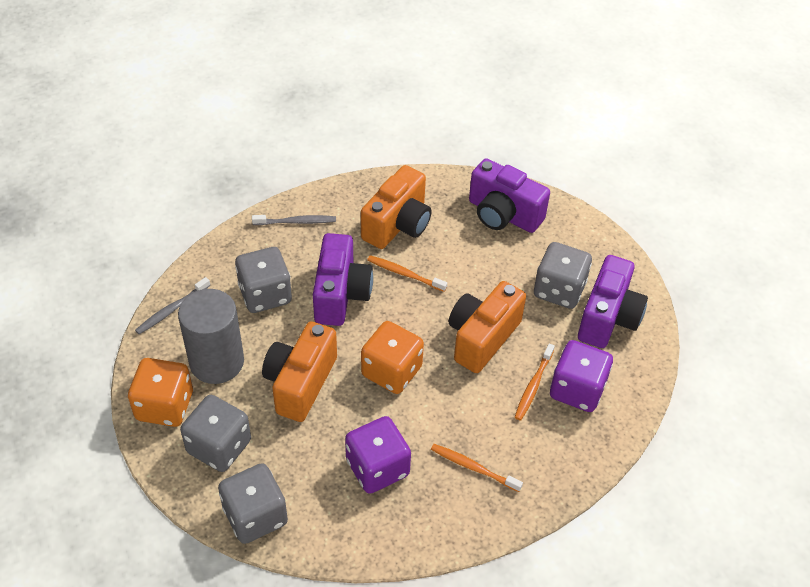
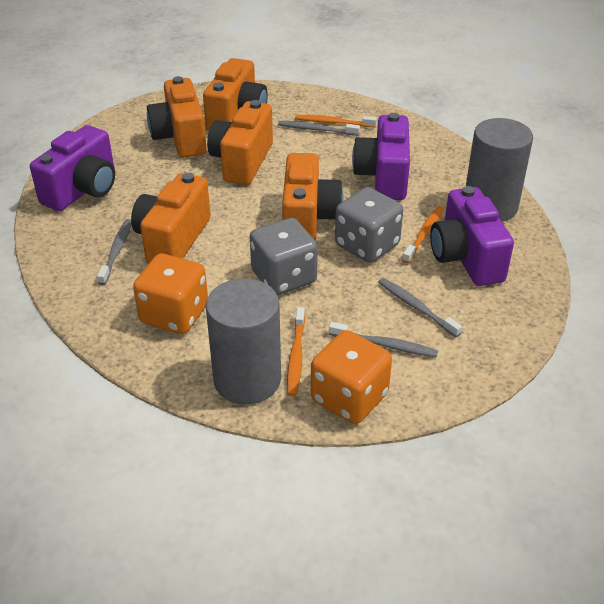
grey cylinder: 1 -> 2
grey dice: 4 -> 2
grey toothbrush: 2 -> 4
orange camera: 3 -> 5
purple dice: 2 -> 0

